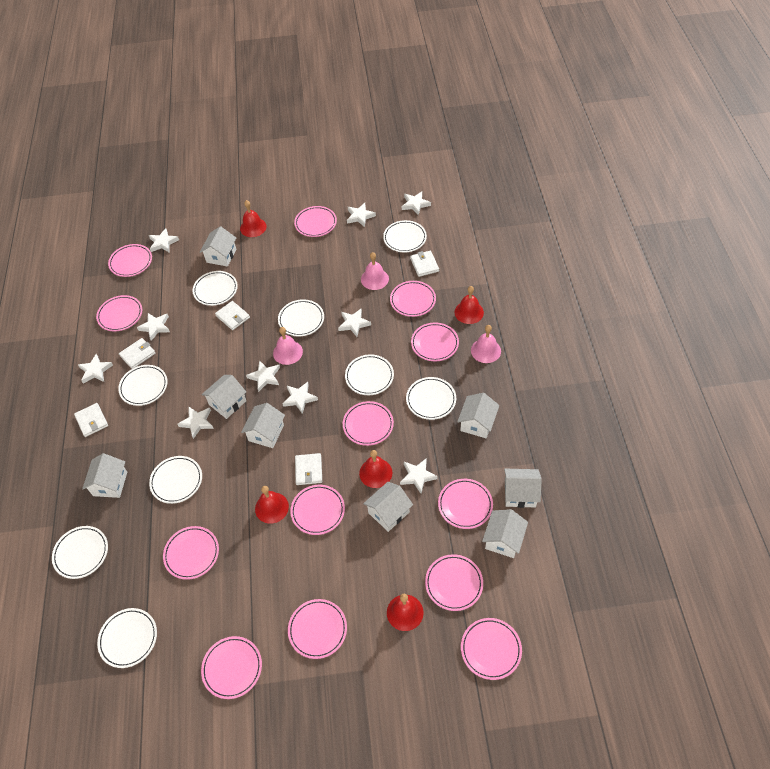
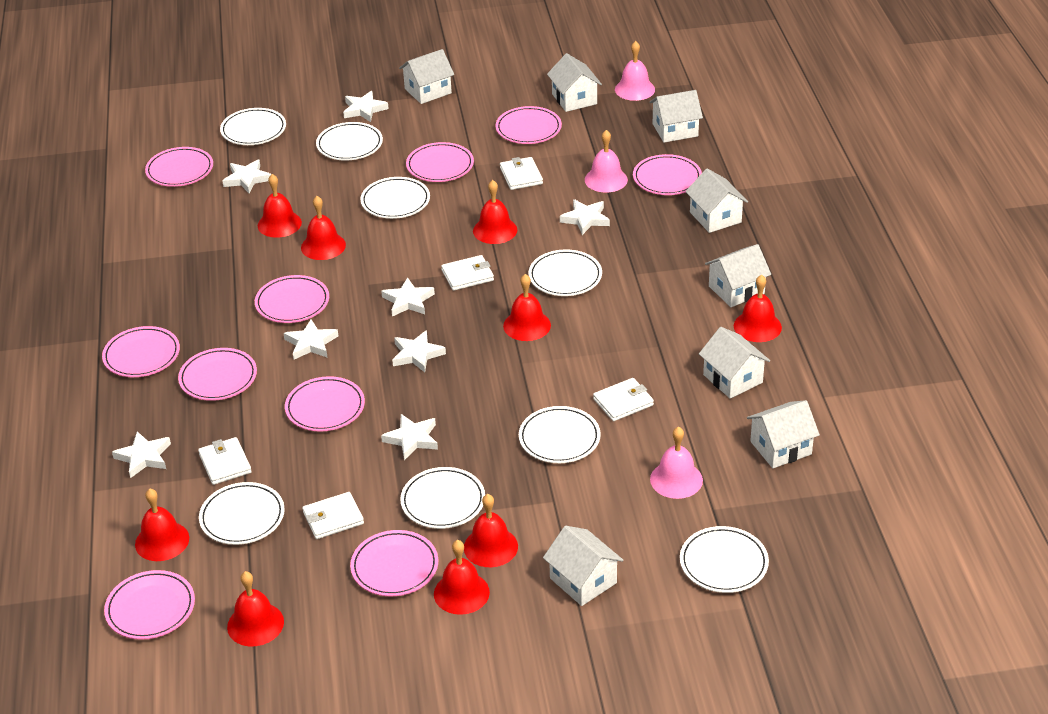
pink plate: 13 -> 10
red bell: 5 -> 9
white plate: 9 -> 8
white star: 10 -> 8

